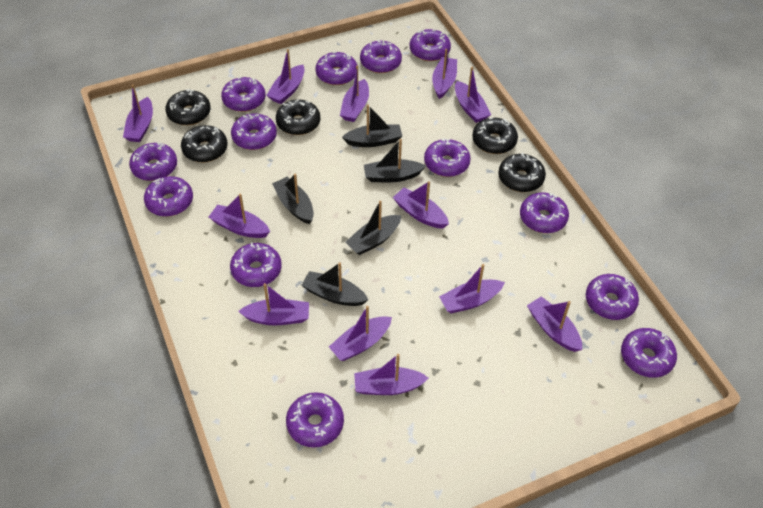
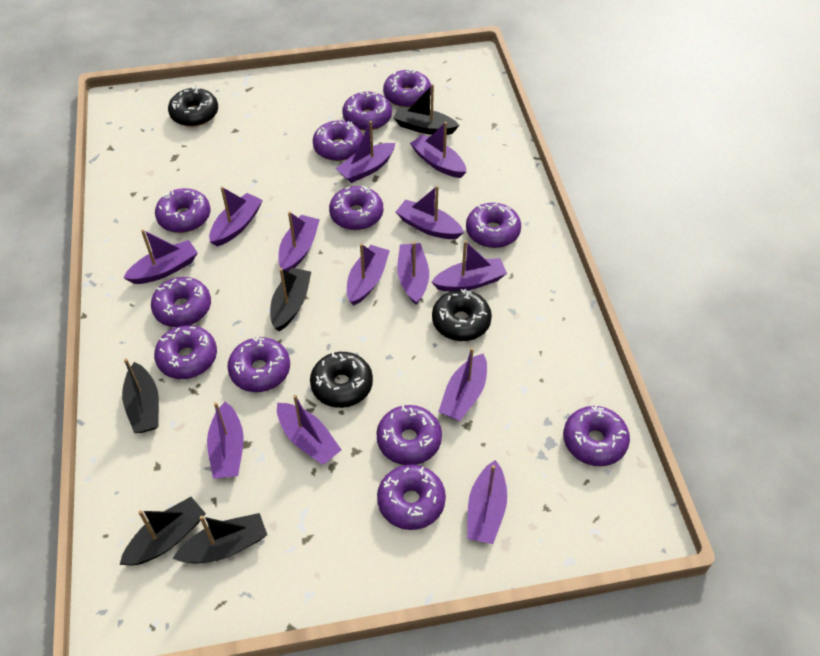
black donut: 5 -> 3
purple boat: 12 -> 13
purple donut: 13 -> 12

